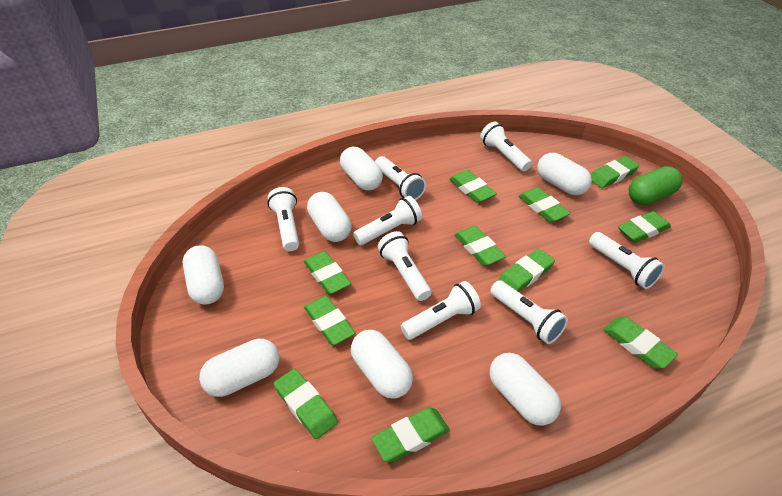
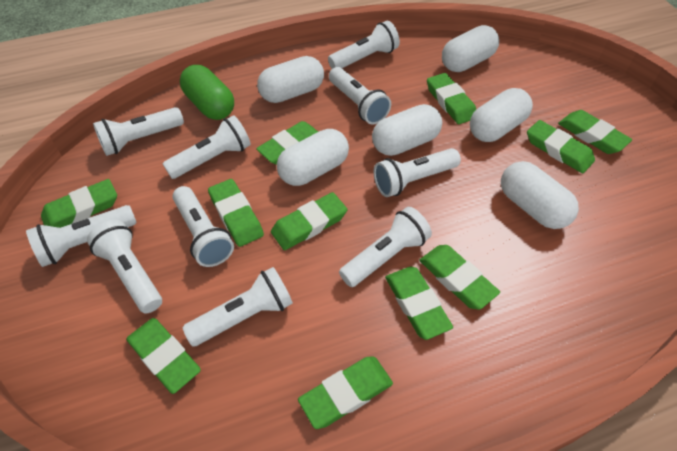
white capsule: 7 -> 6
white flashlight: 8 -> 10

